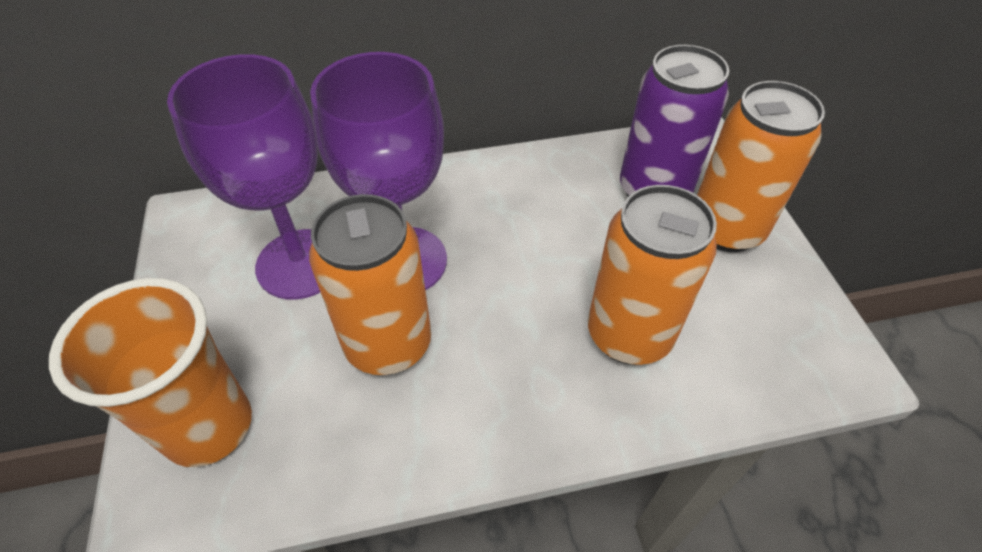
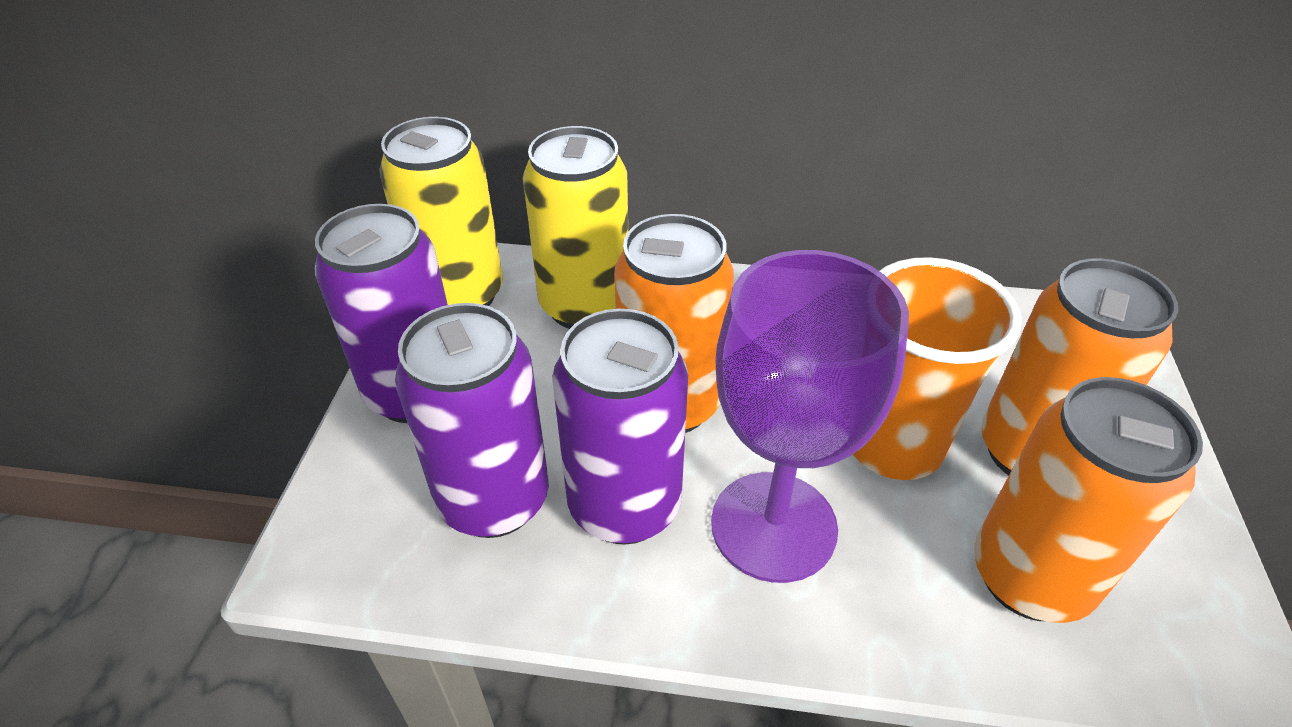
purple can: 1 -> 3
purple goblet: 2 -> 1
yellow can: 0 -> 2

